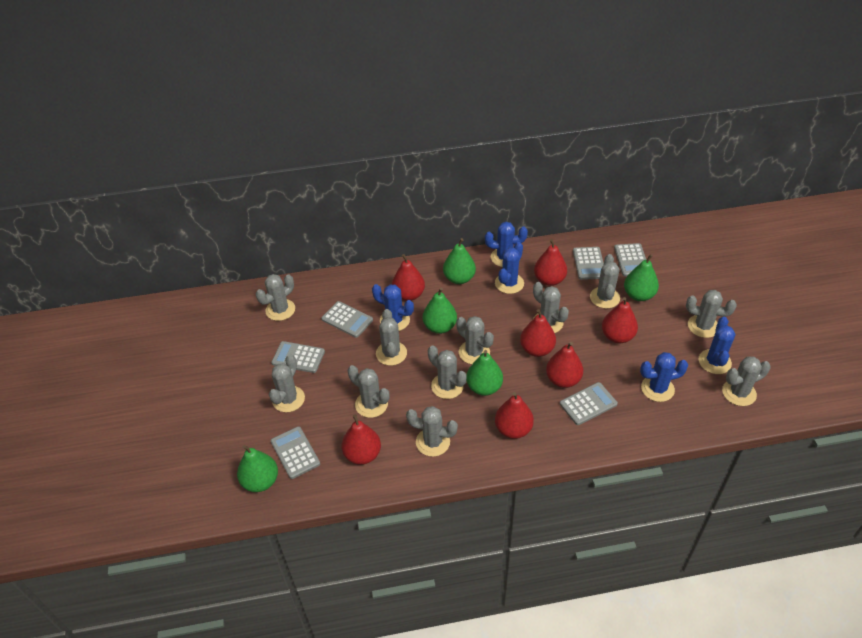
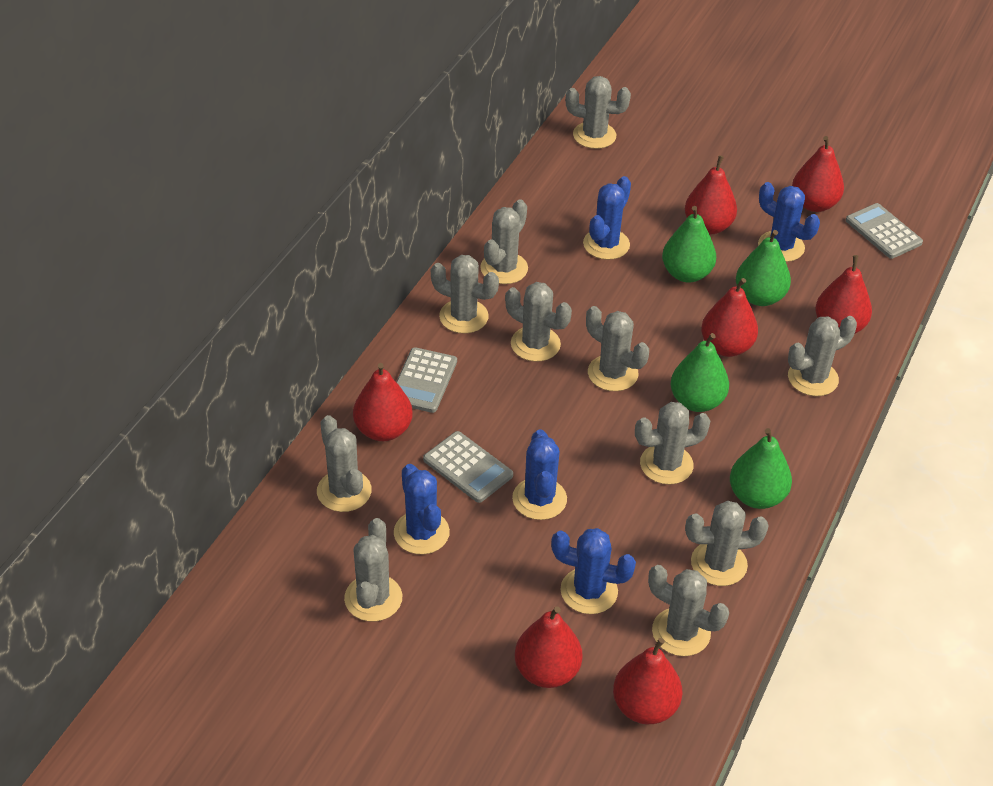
green pear: 5 -> 4
grey calculator: 6 -> 3

